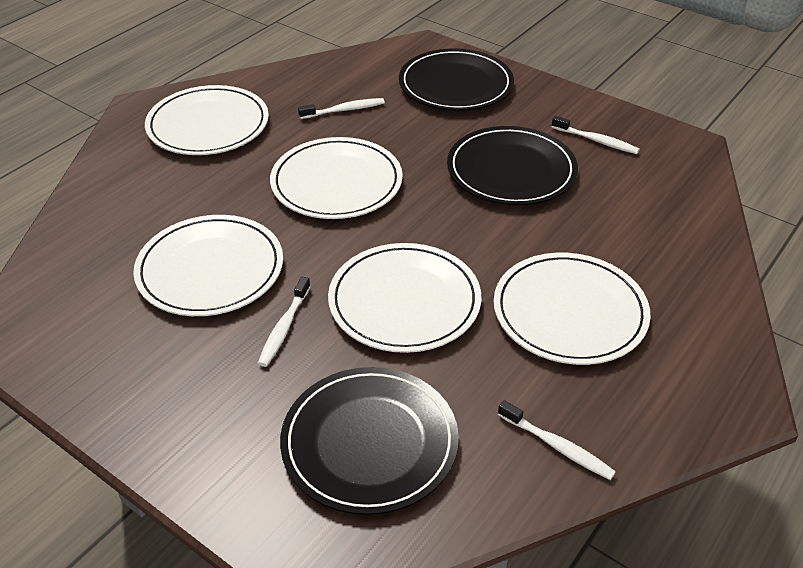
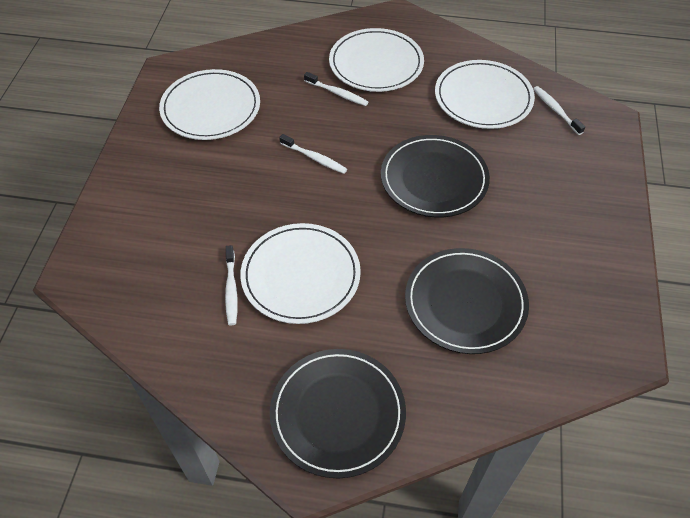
white plate: 5 -> 4

